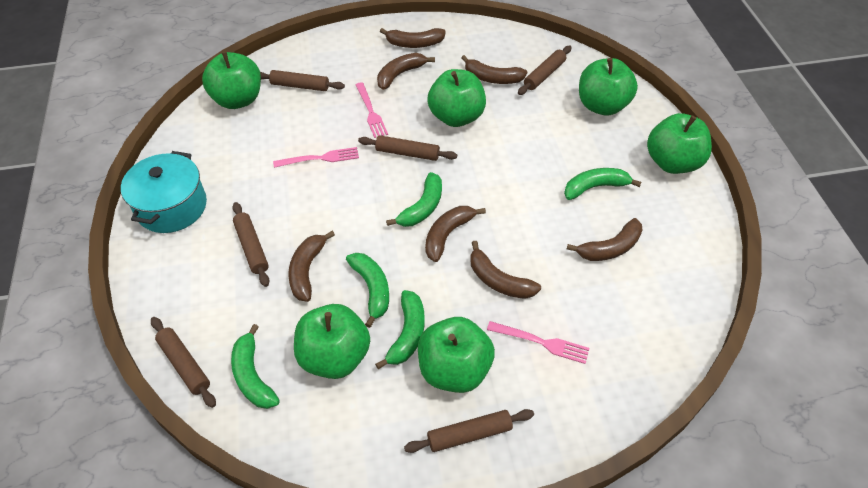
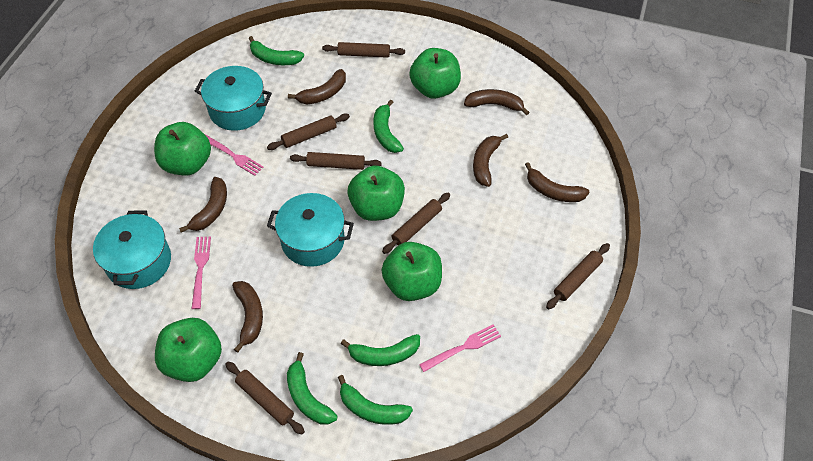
brown banana: 7 -> 6
green apple: 6 -> 5
turquoise pot: 1 -> 3

